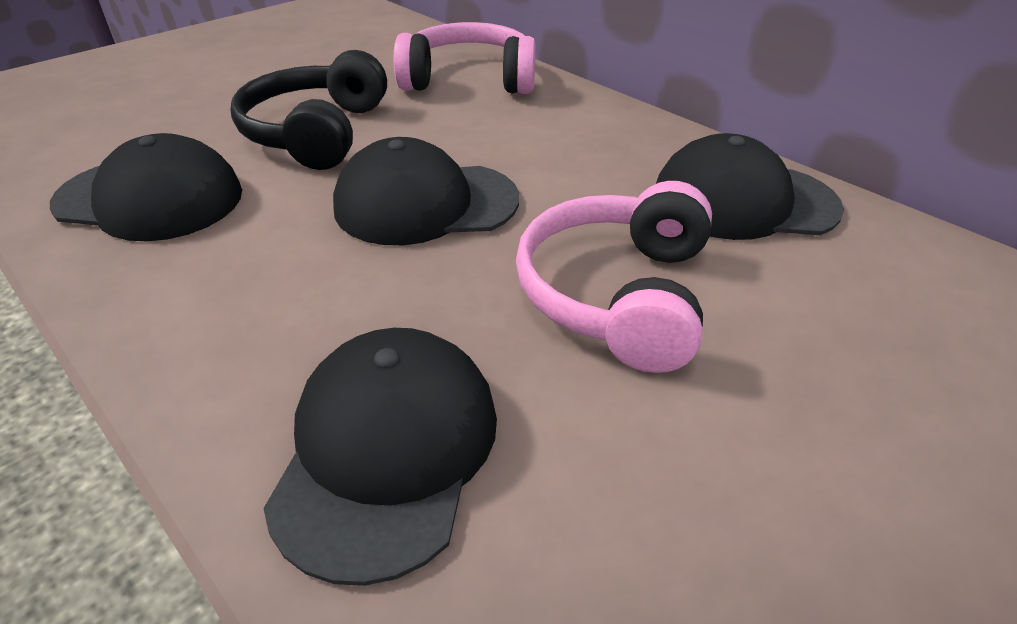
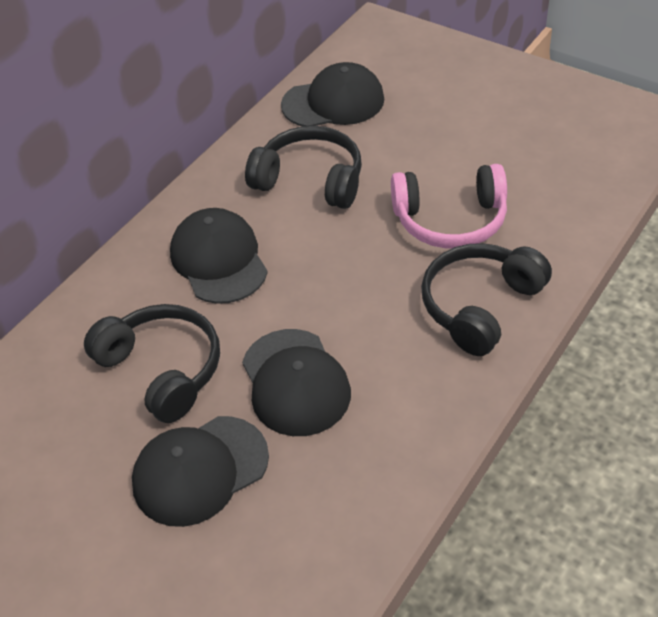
black headphones: 1 -> 3
pink headphones: 2 -> 1

